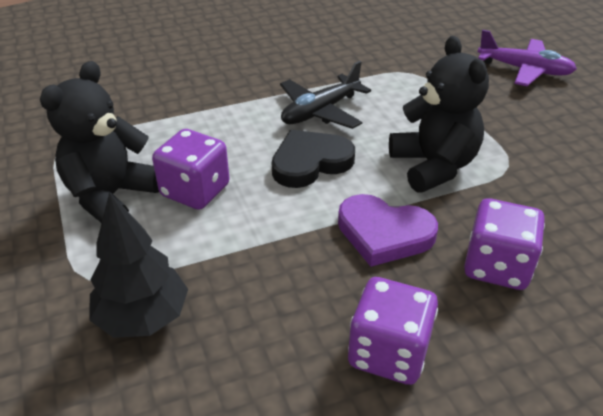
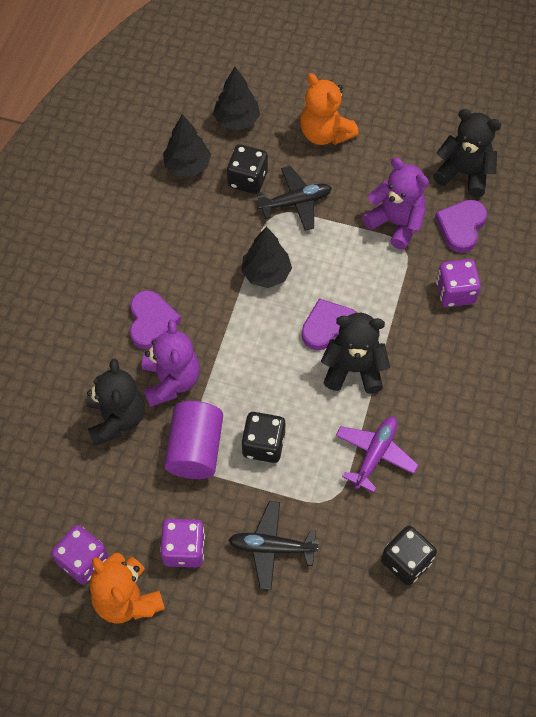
black dice: 0 -> 3
black heart: 1 -> 0
black plane: 1 -> 2
black teddy bear: 2 -> 3
black tree: 1 -> 3
orange teddy bear: 0 -> 2
purple cylinder: 0 -> 1
purple heart: 1 -> 3
purple teddy bear: 0 -> 2

